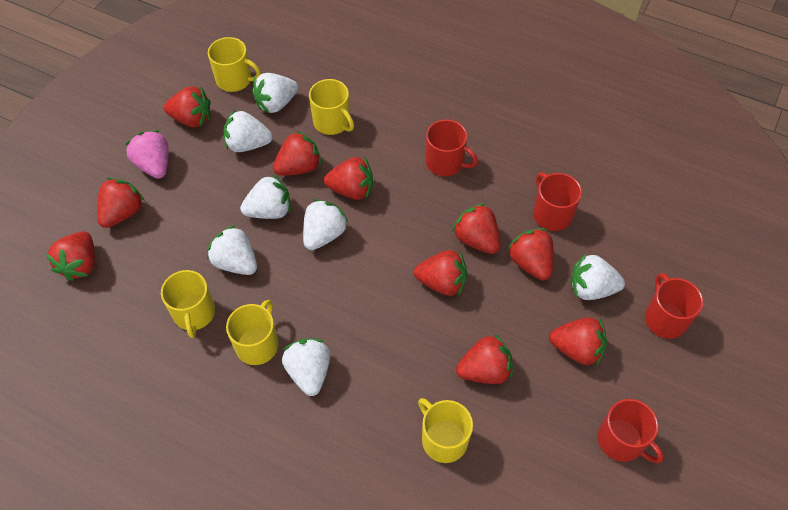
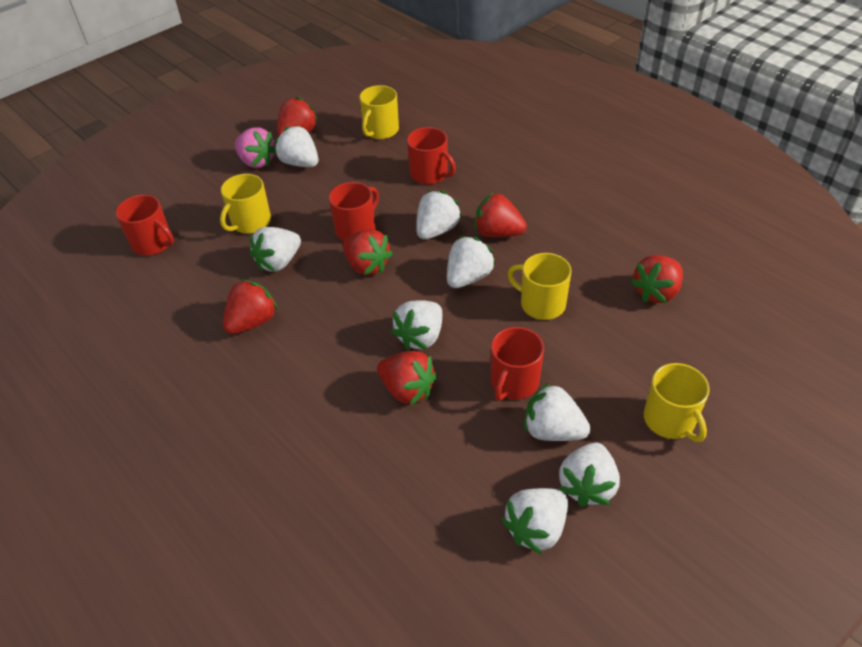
red strawberry: 10 -> 6
white strawberry: 7 -> 8
yellow mug: 5 -> 4

